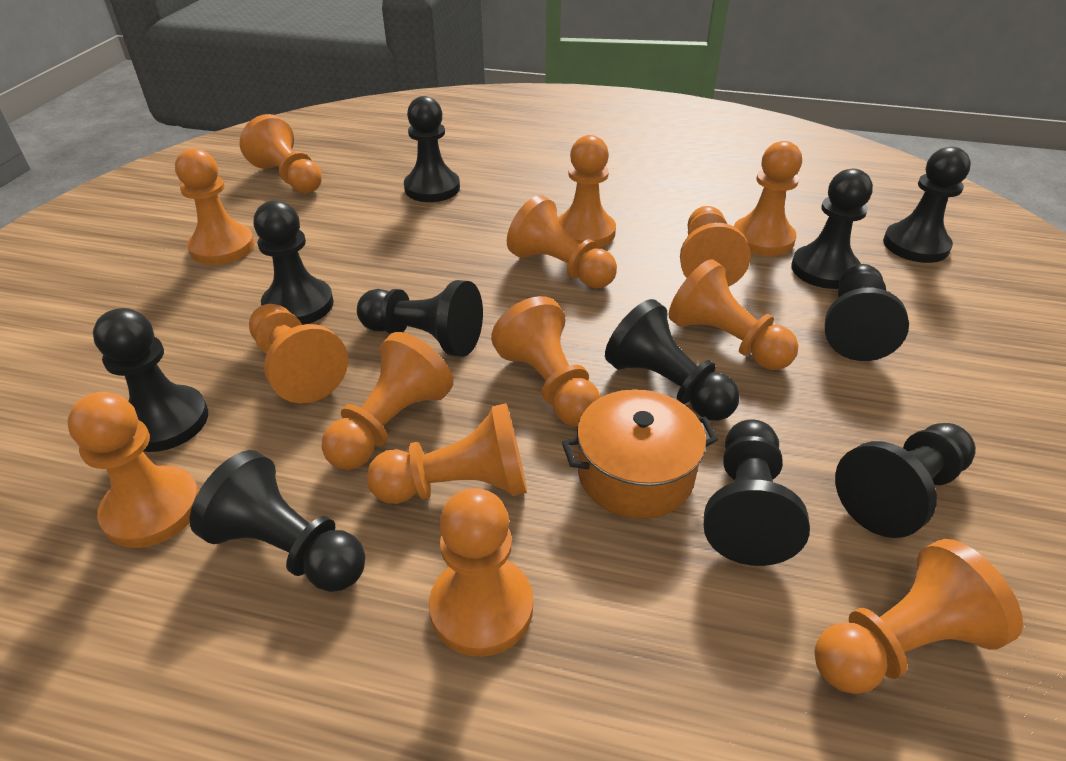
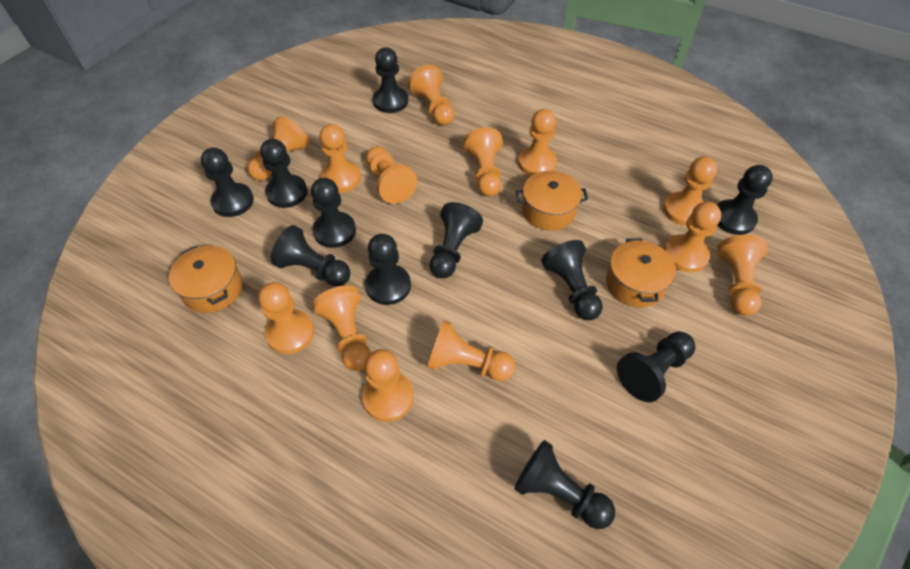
orange pawn: 14 -> 13
orange pot: 1 -> 3

